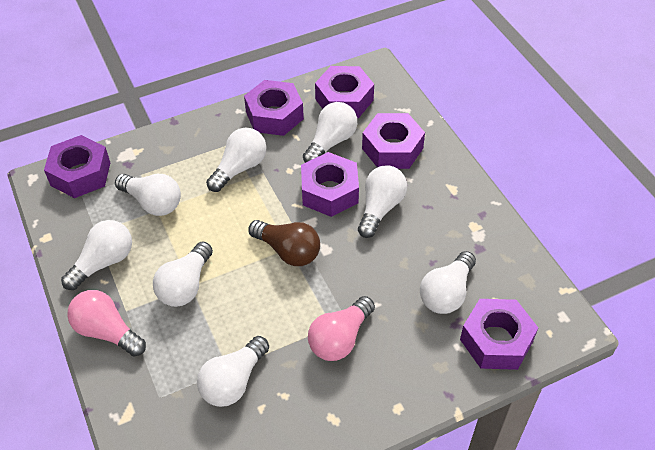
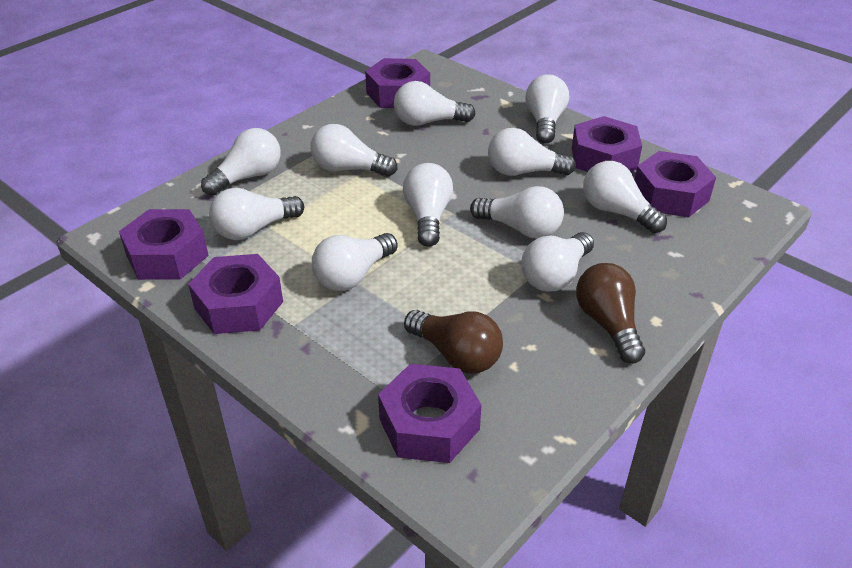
brown light bulb: 1 -> 2
pink light bulb: 2 -> 0
white light bulb: 8 -> 11

